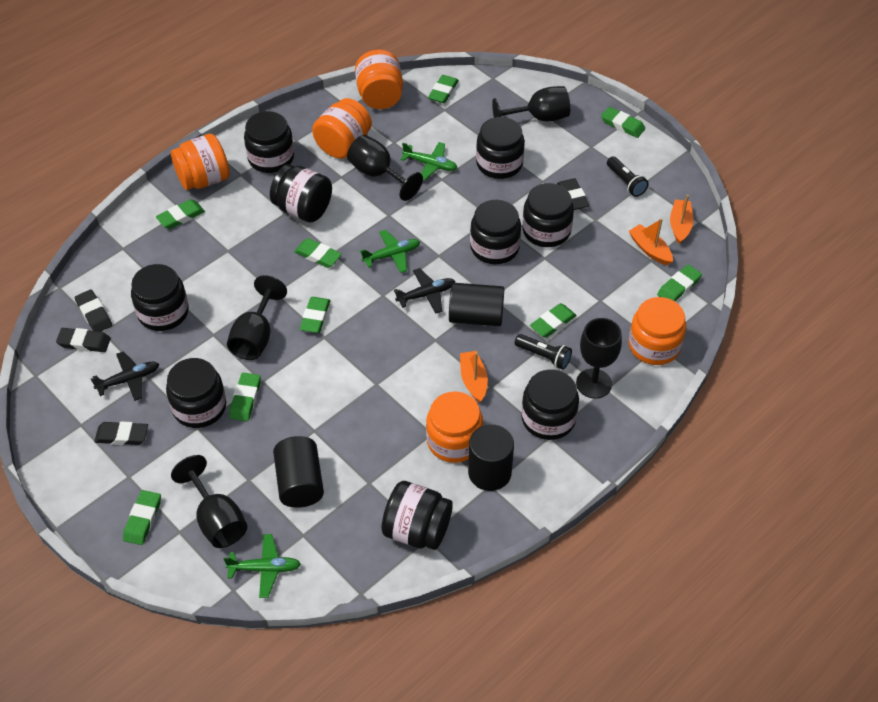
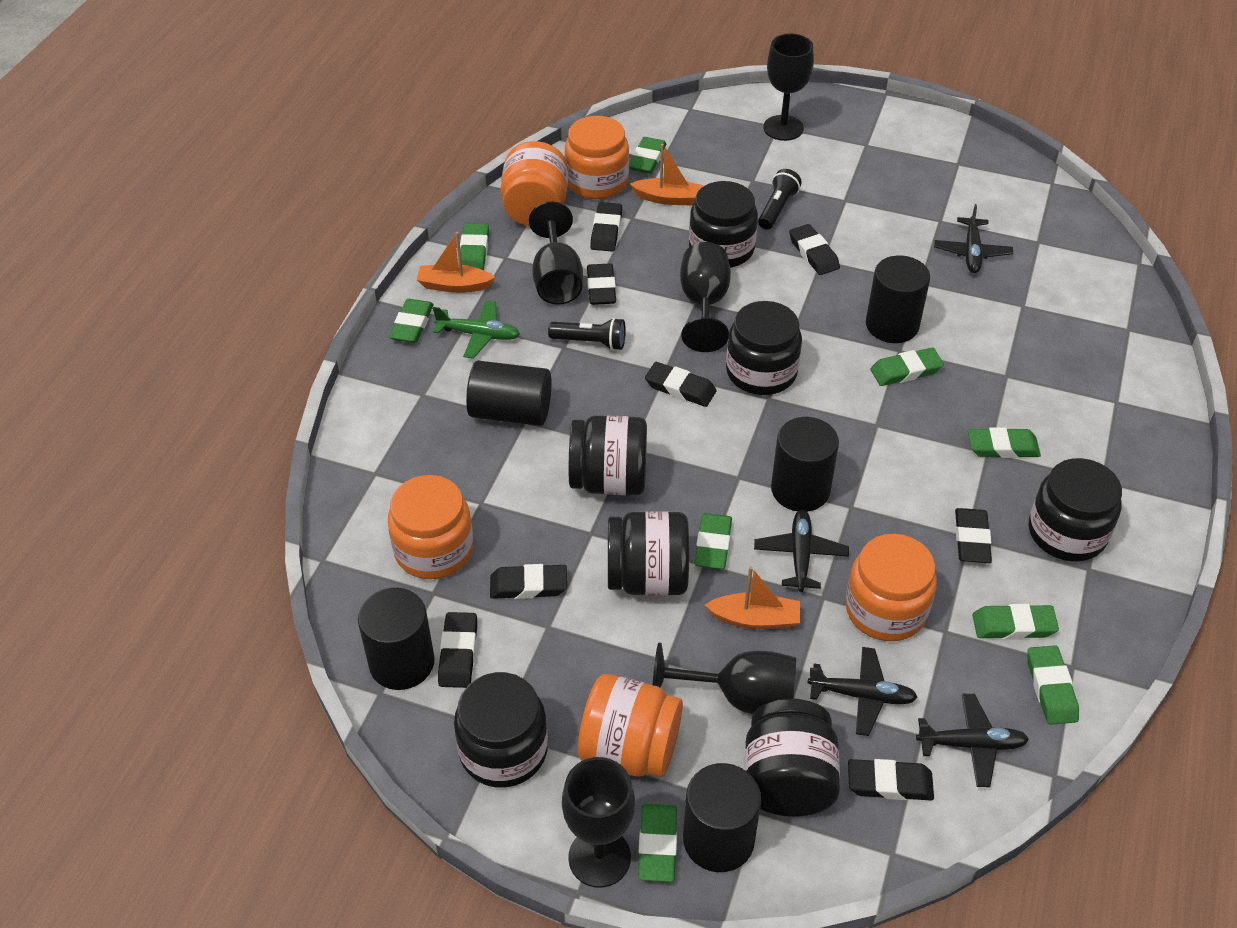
black cylinder: 3 -> 5
black eraser: 4 -> 8
black jar: 9 -> 7
black plane: 2 -> 4
green plane: 3 -> 1

